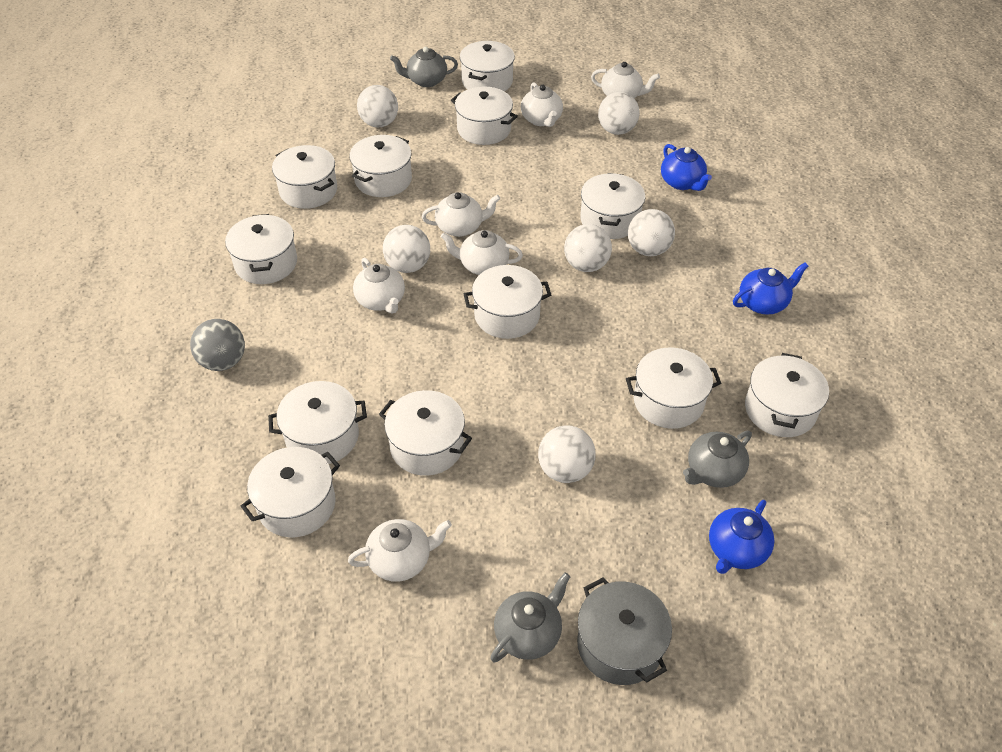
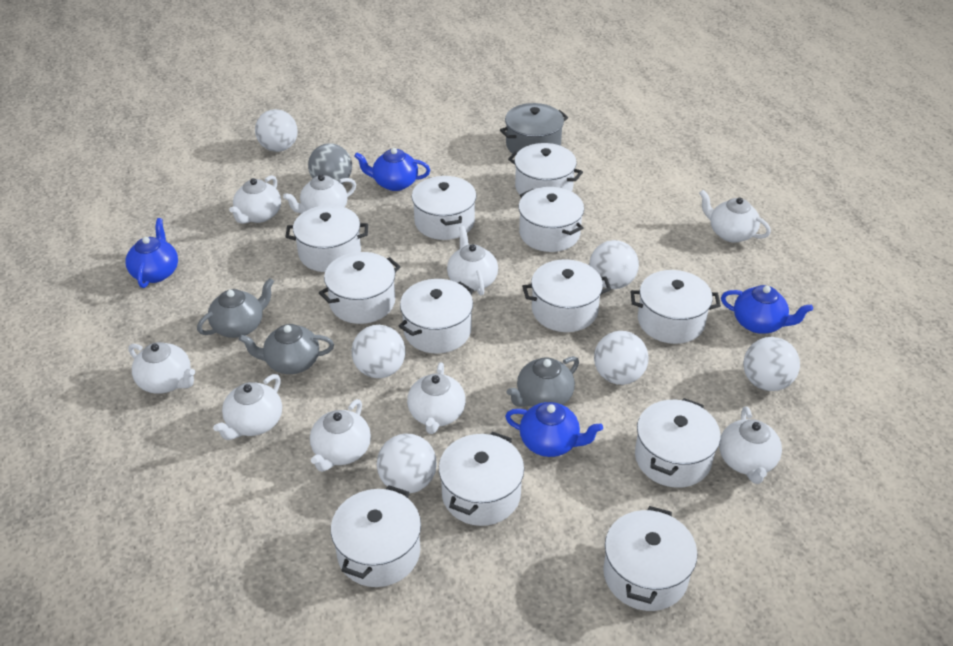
blue teapot: 3 -> 4
white teapot: 6 -> 9

